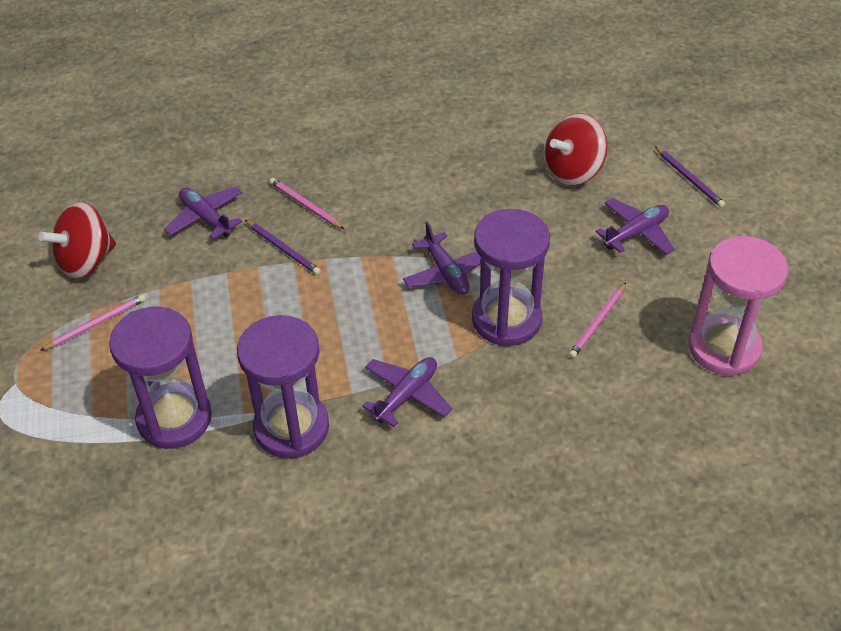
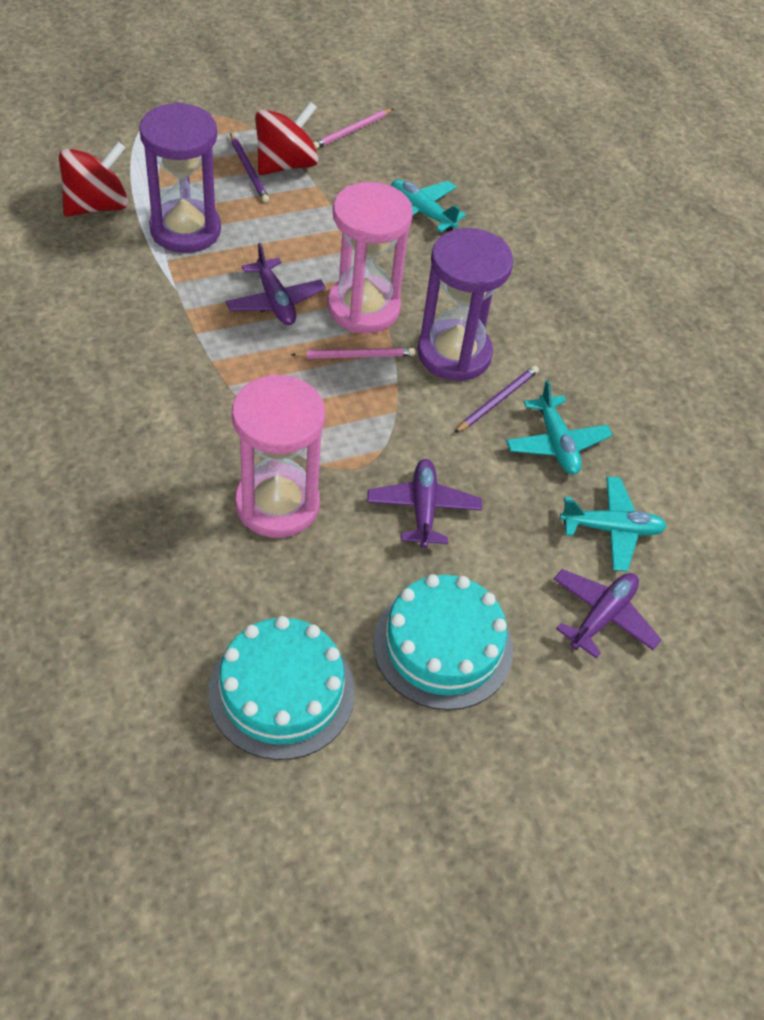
pink hourglass: 1 -> 2
pink pencil: 3 -> 2
purple hourglass: 3 -> 2
purple plane: 4 -> 3
turquoise cake: 0 -> 2
turquoise plane: 0 -> 3

